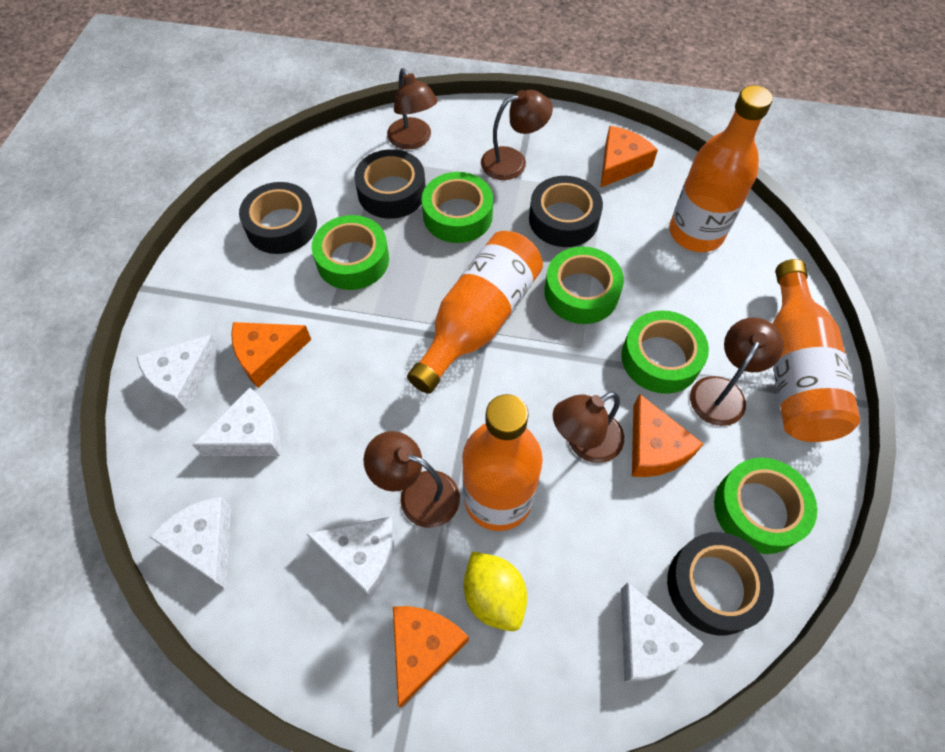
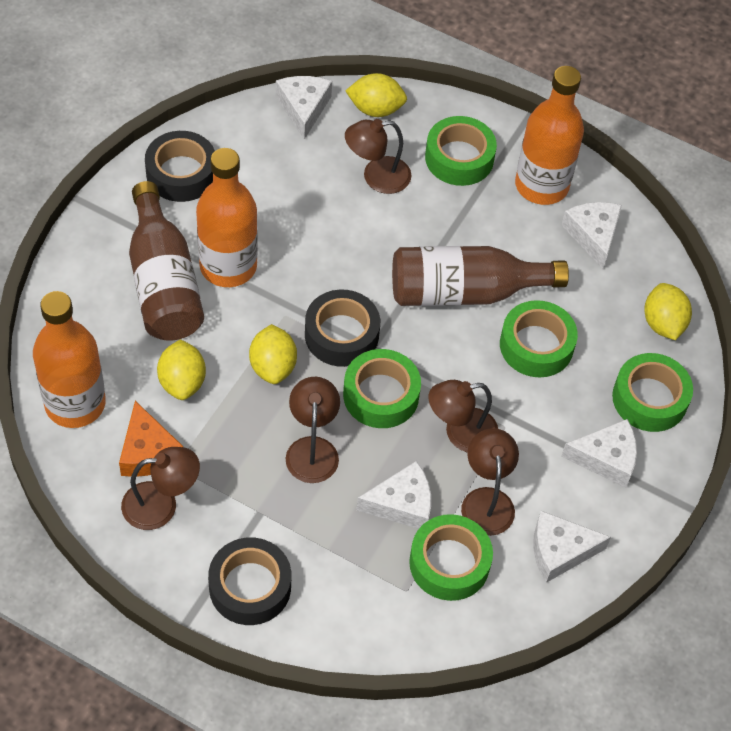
black tape: 4 -> 3
brown bottle: 0 -> 2
orange bottle: 4 -> 3
orange cheese: 4 -> 1
yellow lemon: 1 -> 4

